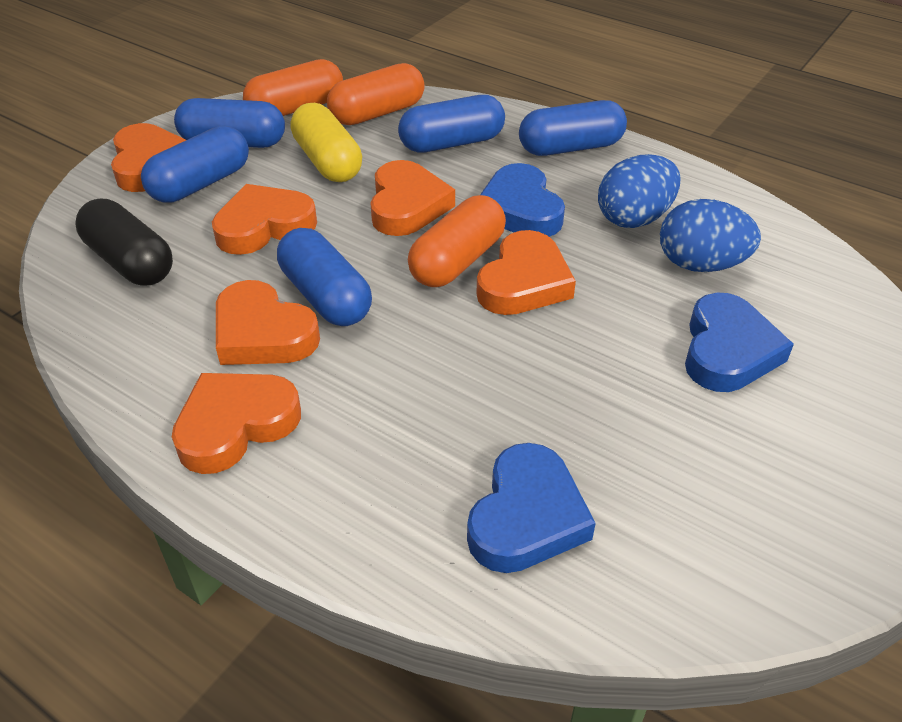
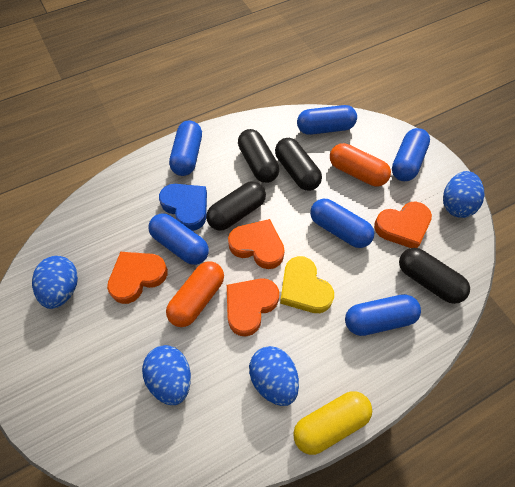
black capsule: 1 -> 4
blue capsule: 5 -> 6
blue egg: 2 -> 4
blue heart: 3 -> 1
orange capsule: 3 -> 2
orange heart: 6 -> 4
yellow heart: 0 -> 1

